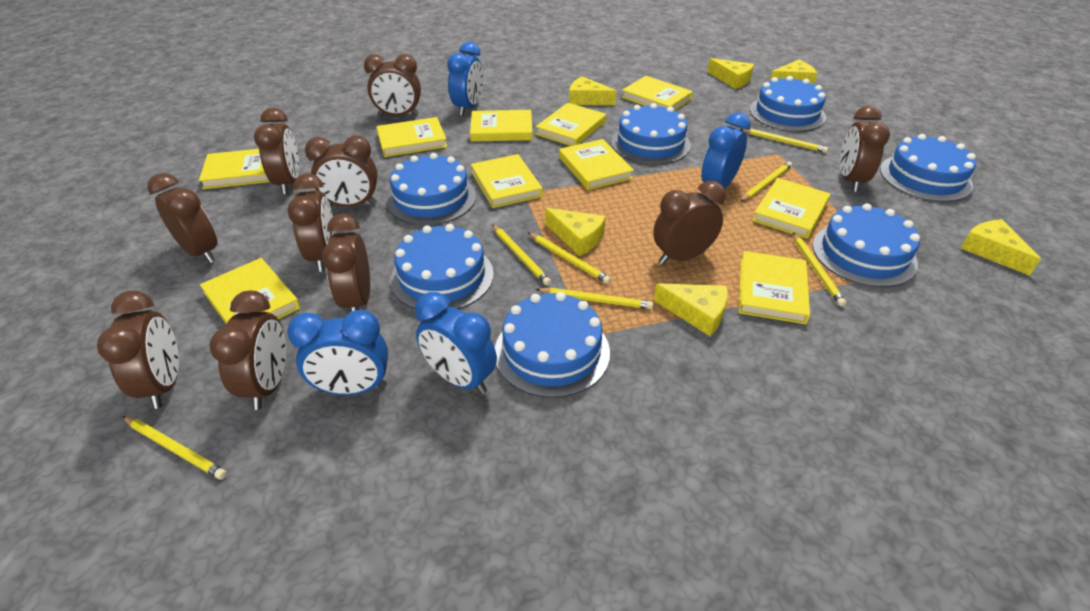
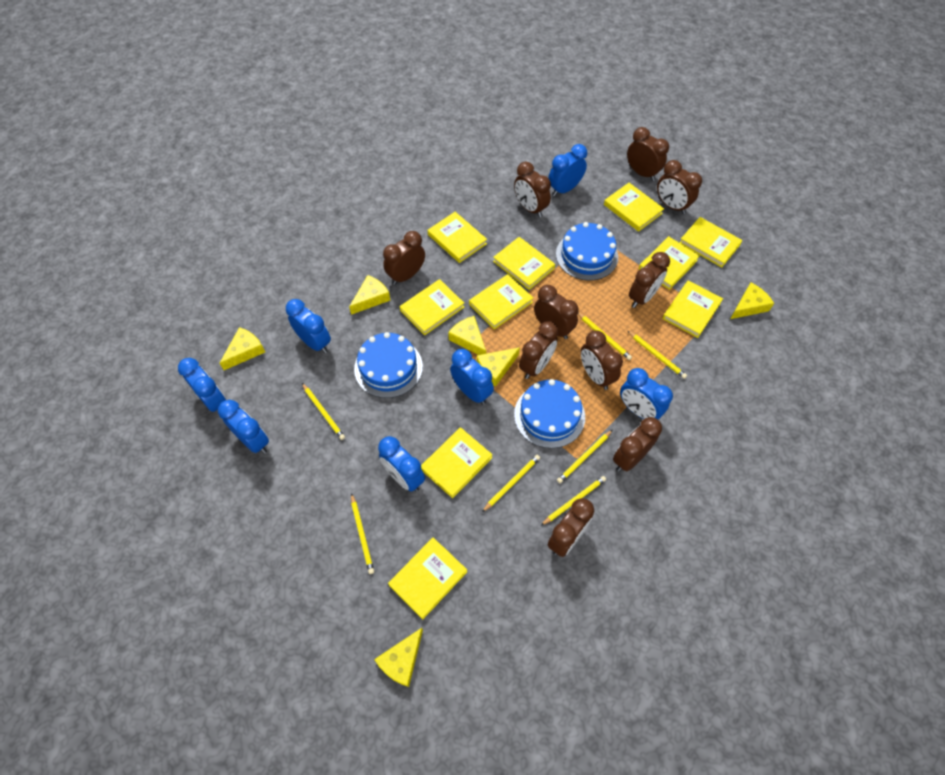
blue cake: 7 -> 3
blue clock: 4 -> 7

